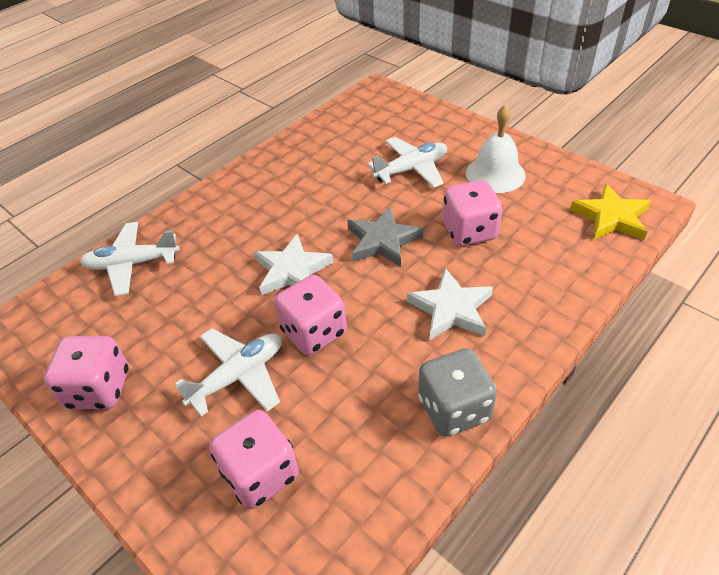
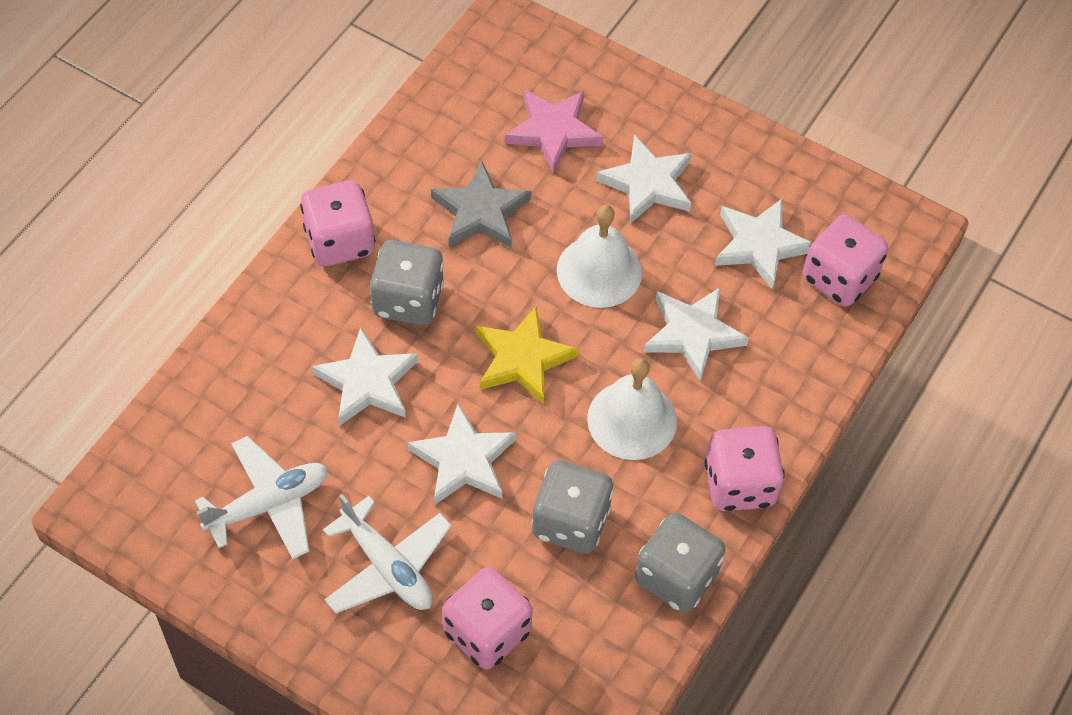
grey dice: 1 -> 3
pink star: 0 -> 1
white bell: 1 -> 2
white plane: 3 -> 2
white star: 2 -> 5

